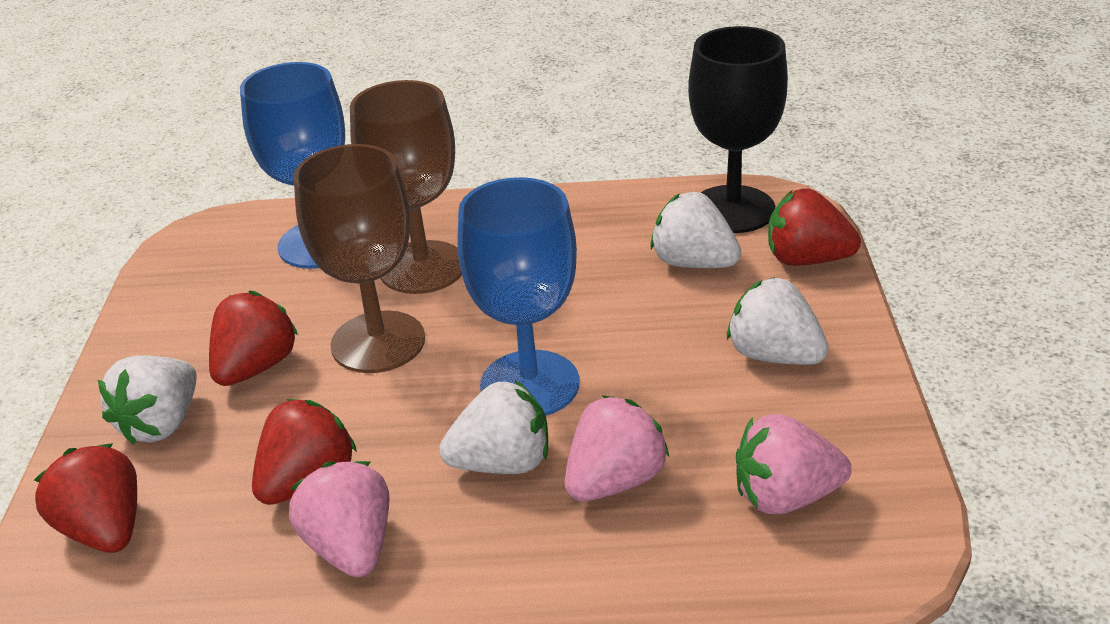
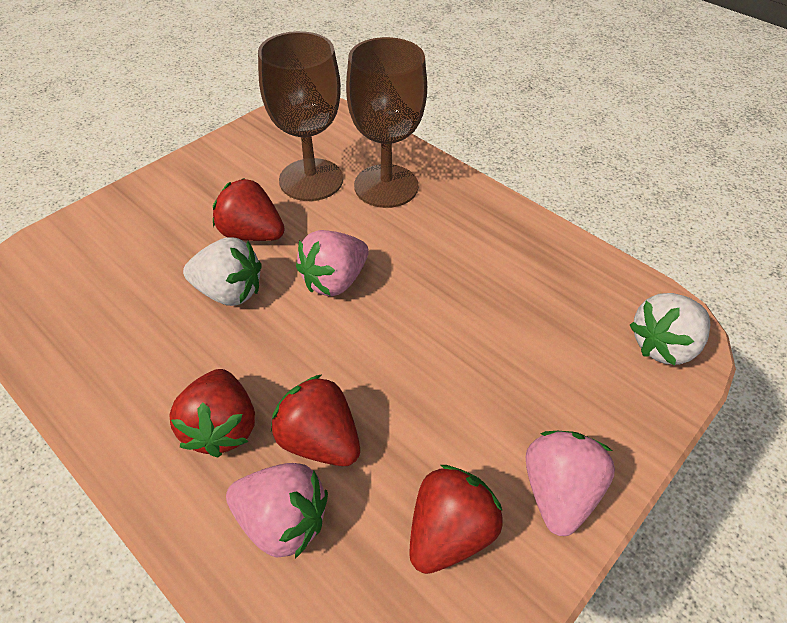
black goblet: 1 -> 0
blue goblet: 2 -> 0
white strawberry: 4 -> 2

